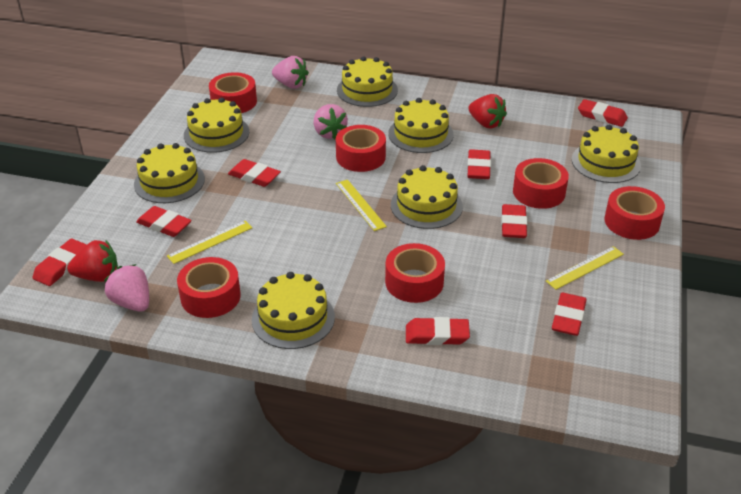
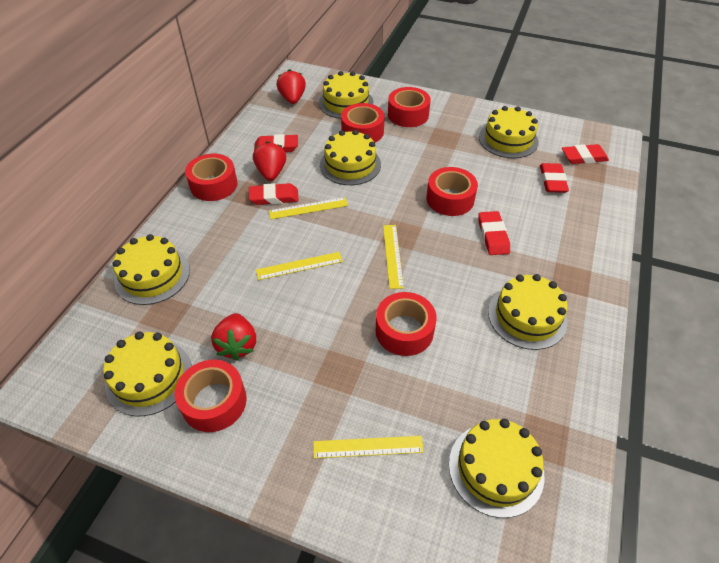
pink strawberry: 3 -> 0
red eraser: 8 -> 5
red strawberry: 2 -> 3
yellow ruler: 3 -> 4

